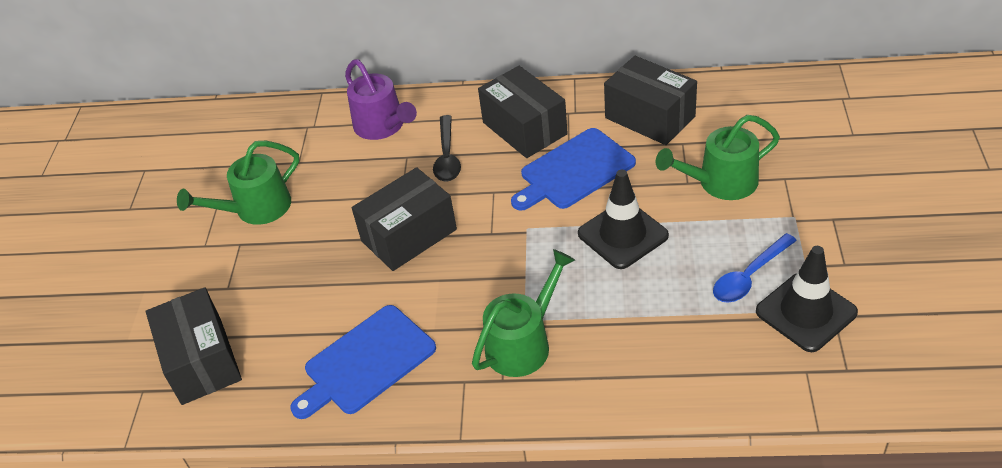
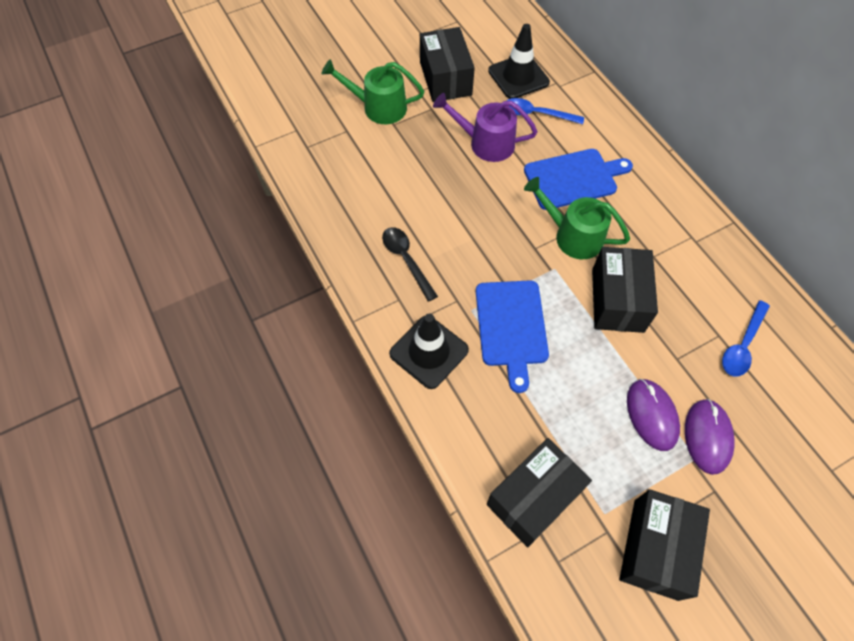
blue spoon: 1 -> 2
green watering can: 3 -> 2
purple mouse: 0 -> 2

